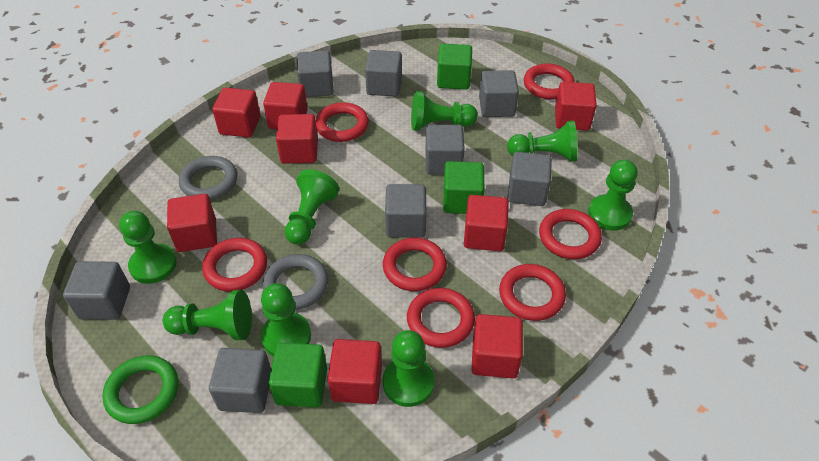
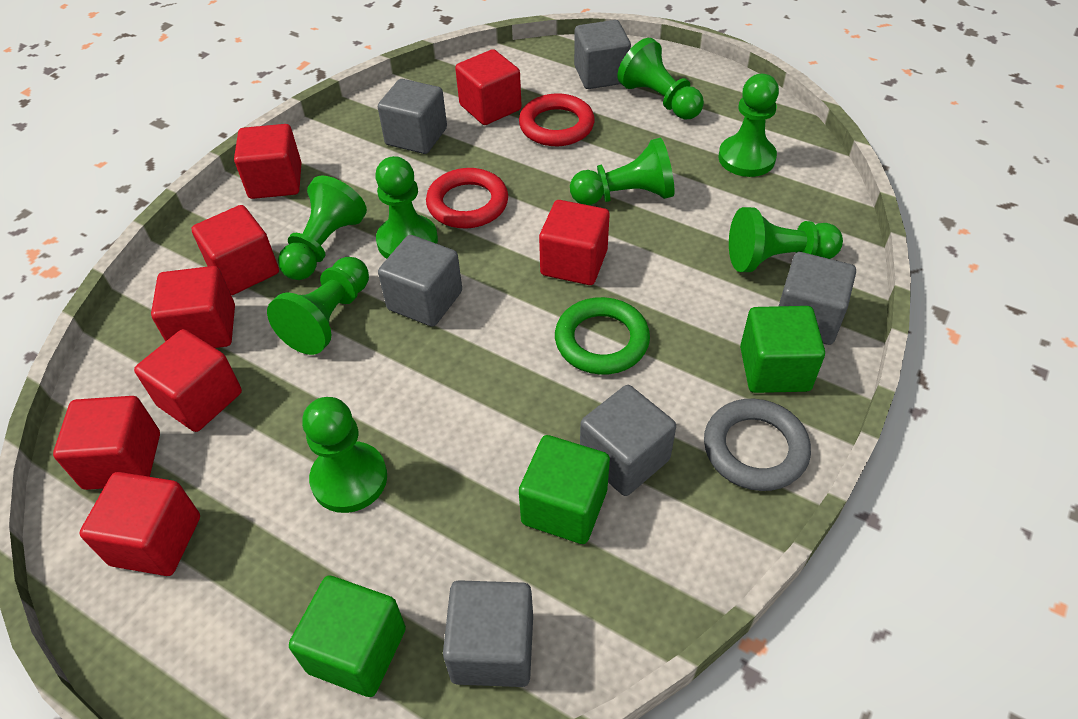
grey cube: 8 -> 6
grey ring: 2 -> 1
red ring: 7 -> 2

